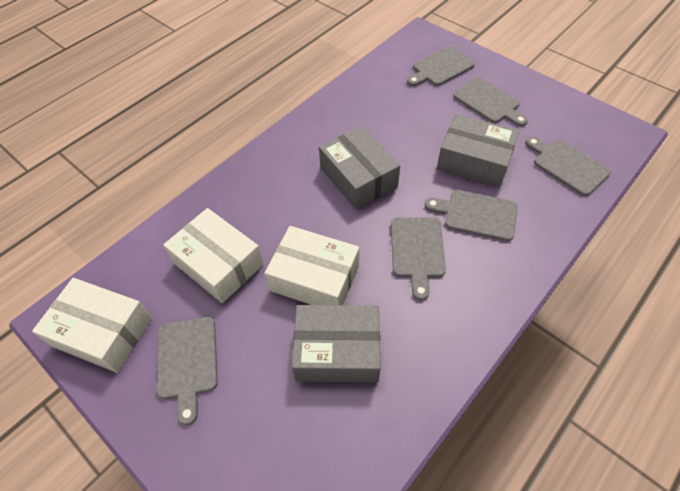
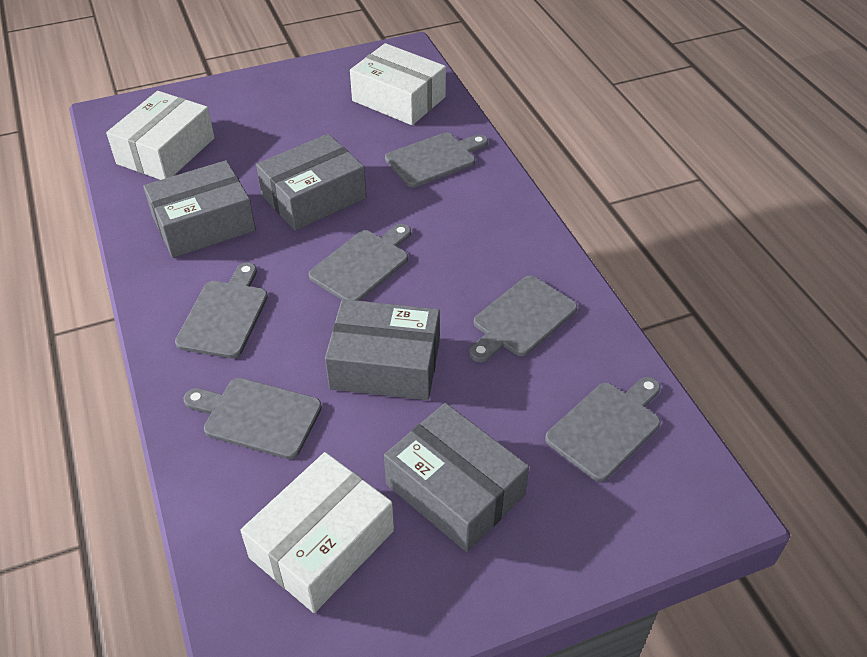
grey box: 3 -> 4

